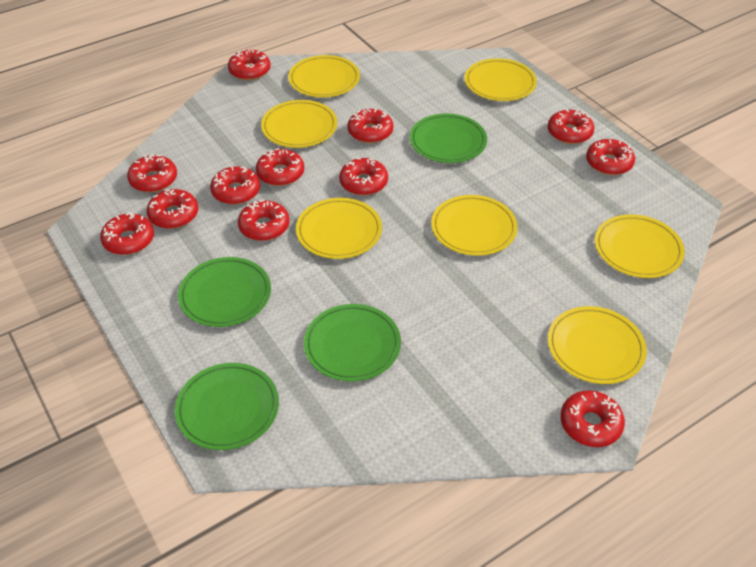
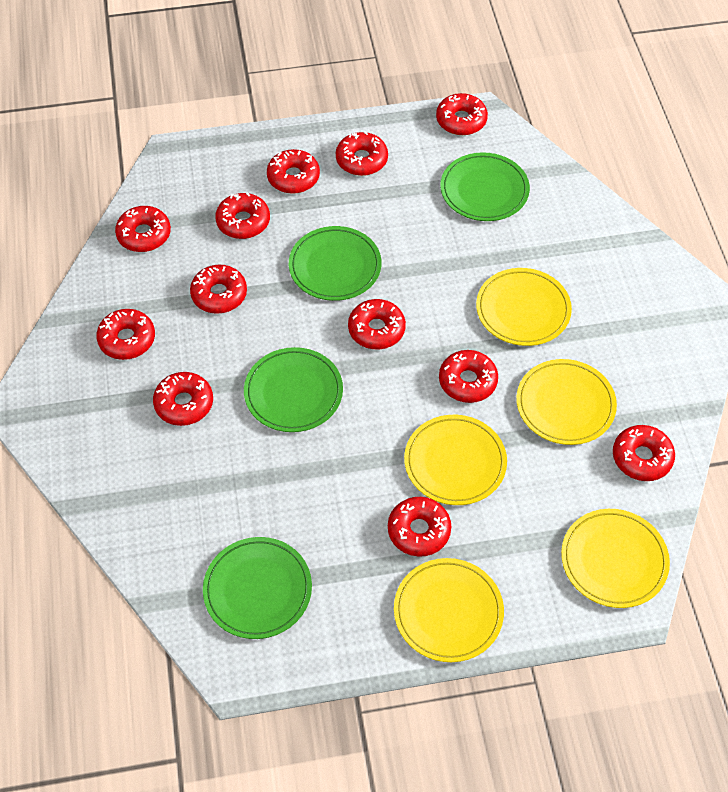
yellow plate: 7 -> 5

